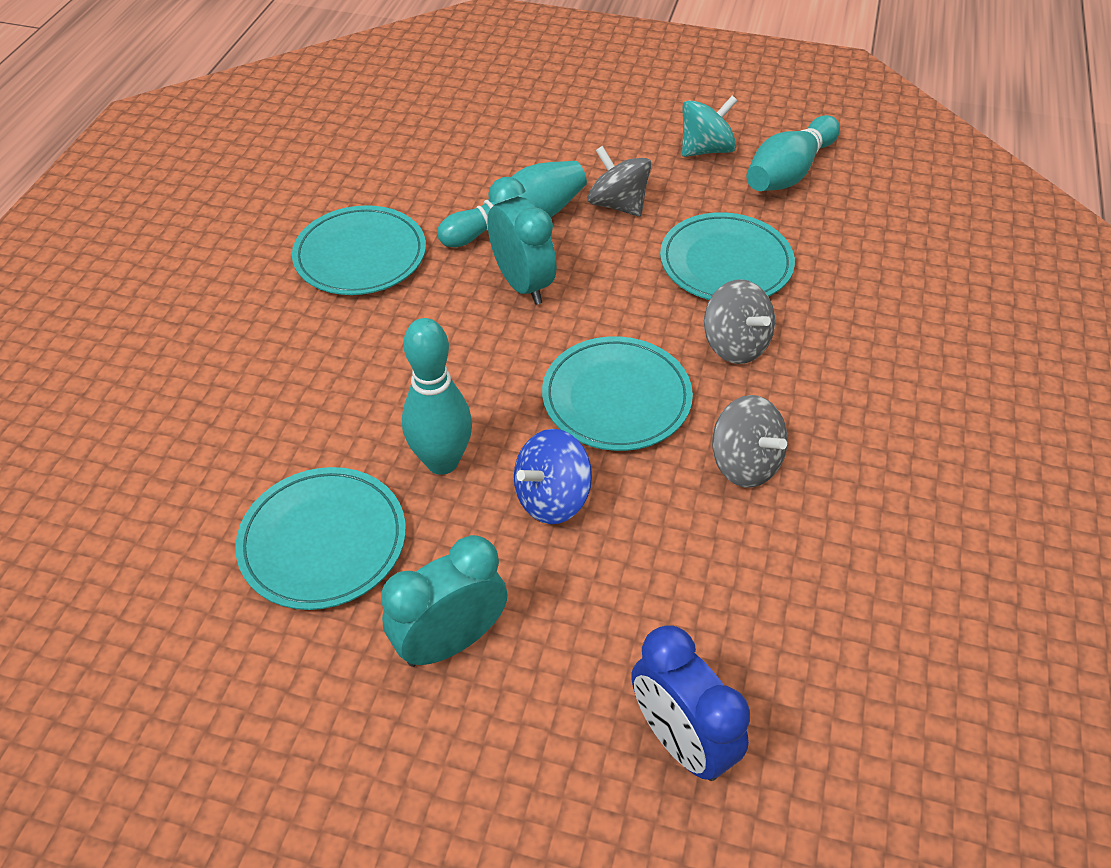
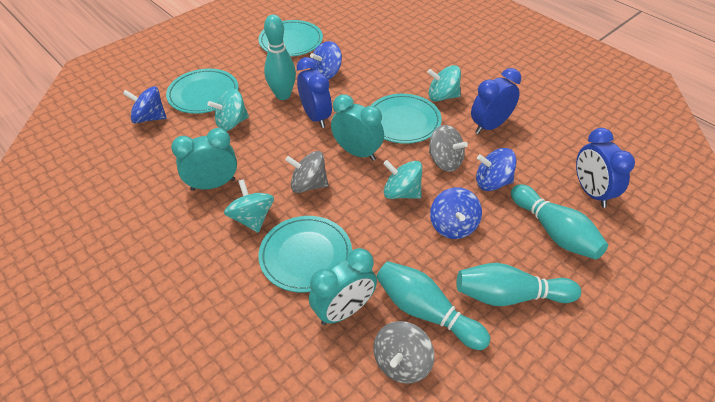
blue clock: 1 -> 3
blue spinning top: 1 -> 4
turquoise bowling pin: 3 -> 4
turquoise clock: 2 -> 3
turquoise spinning top: 1 -> 4

